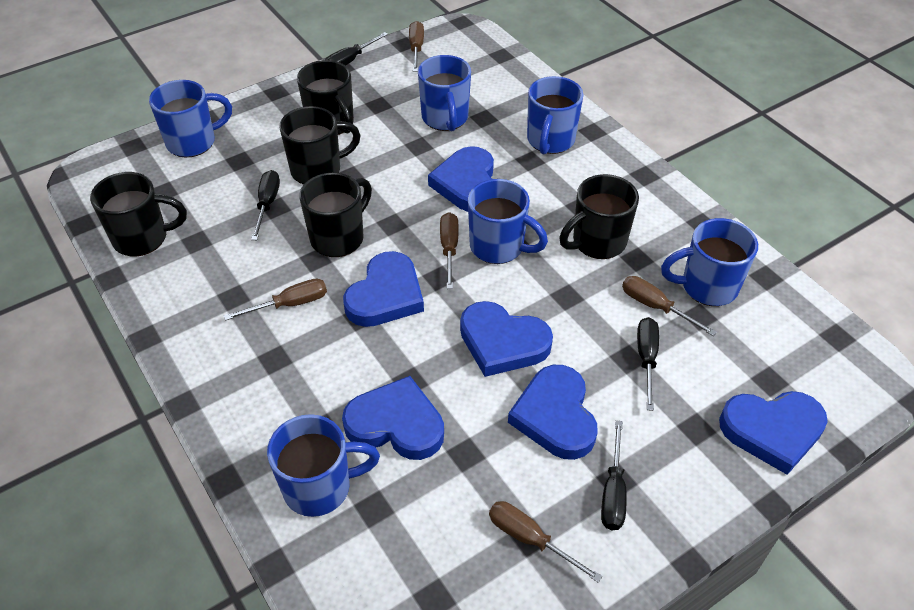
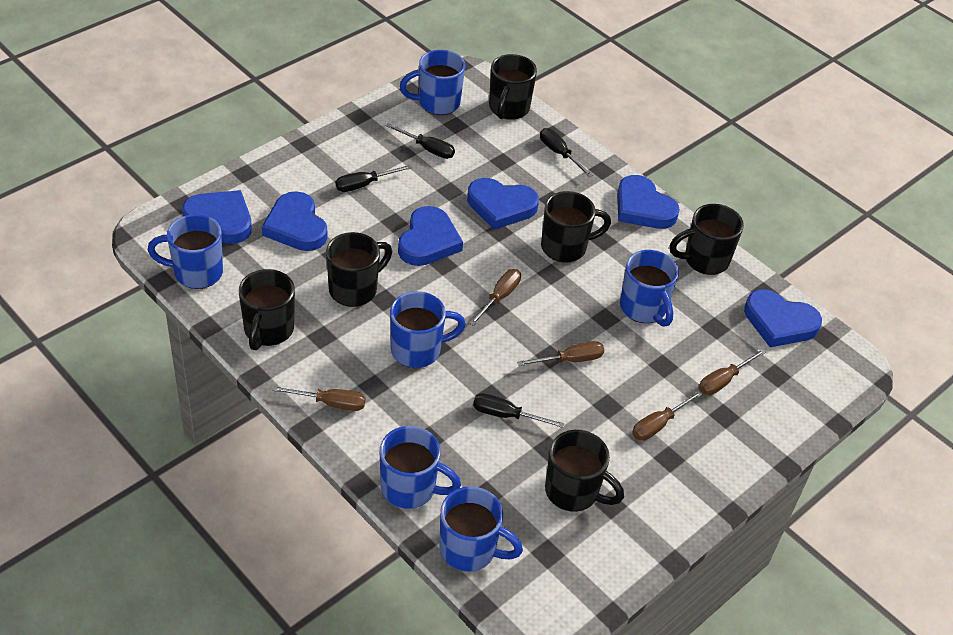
black mug: 5 -> 6

